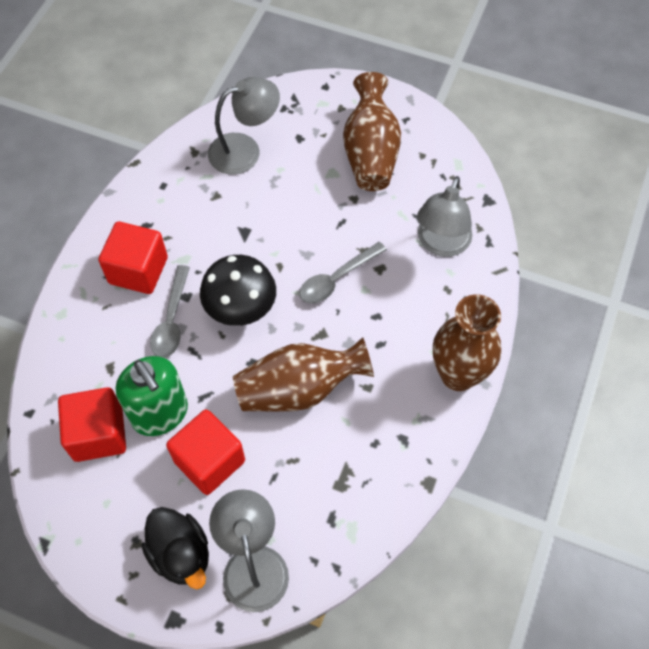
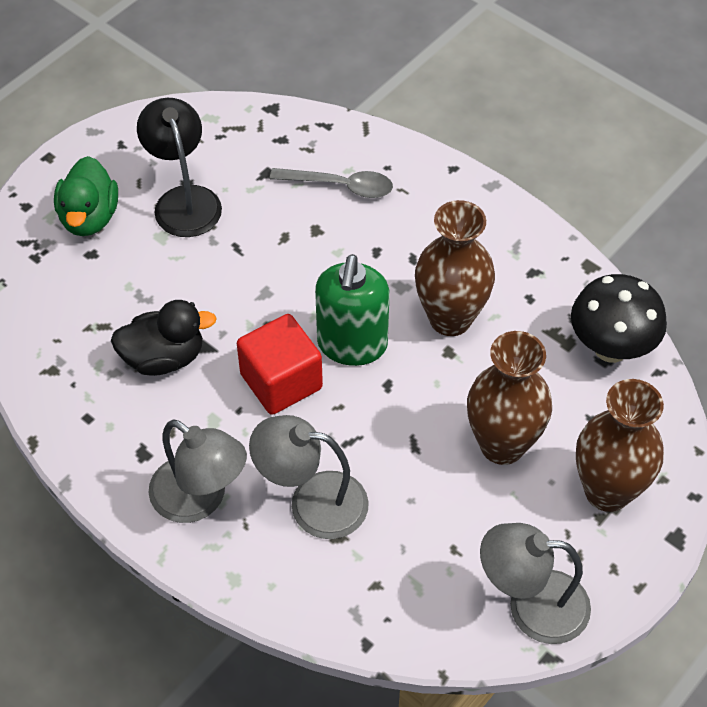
black lamp: 0 -> 1
green duck: 0 -> 1
grey spoon: 2 -> 1
red cube: 3 -> 1

